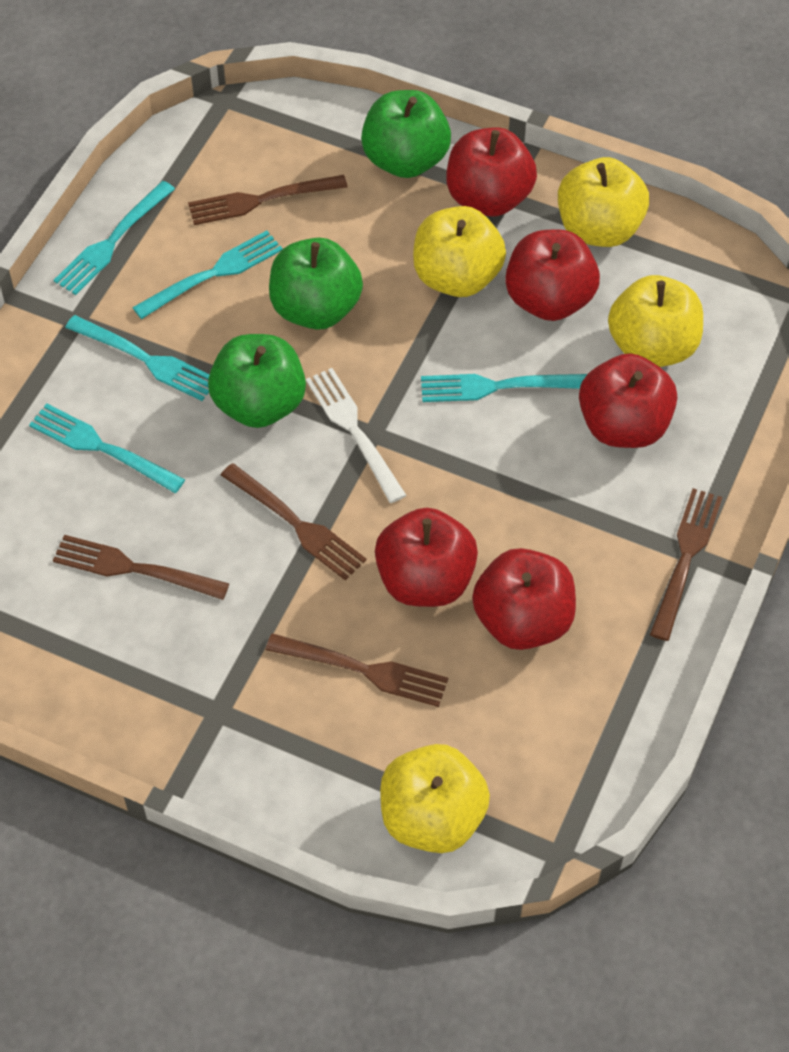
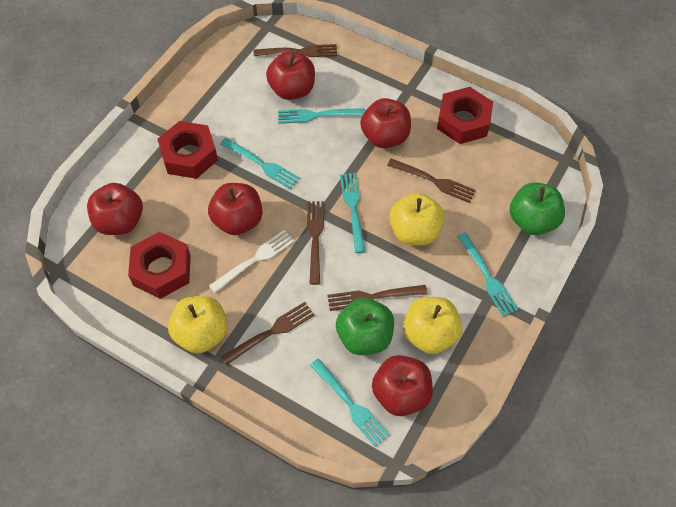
green apple: 3 -> 2
red nut: 0 -> 3
yellow apple: 4 -> 3

